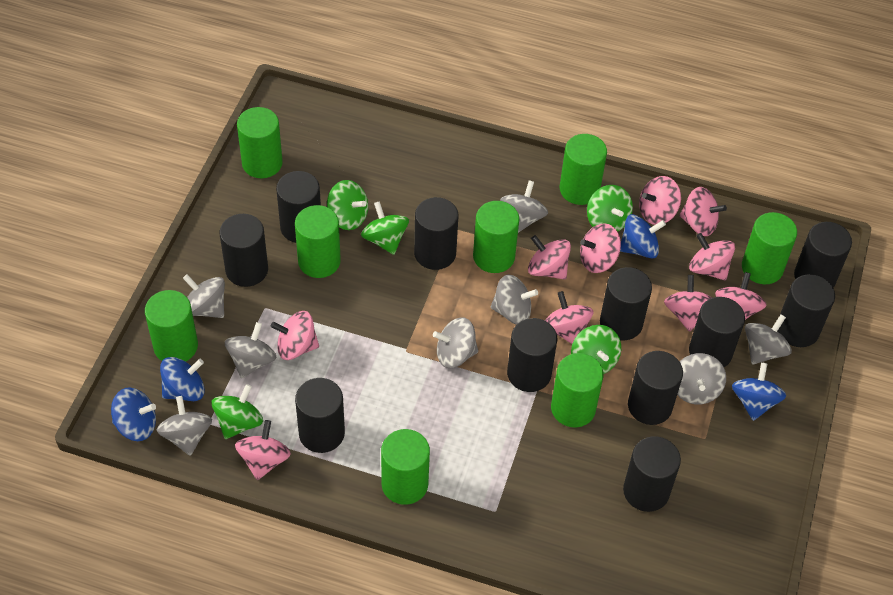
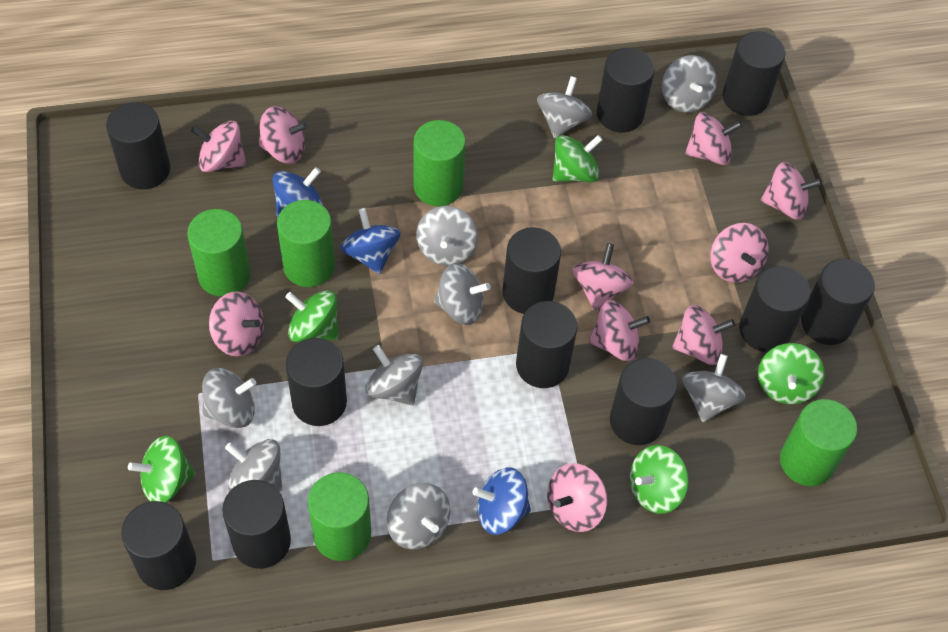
blue spinning top: 4 -> 3
green cylinder: 8 -> 5
grey spinning top: 8 -> 9

